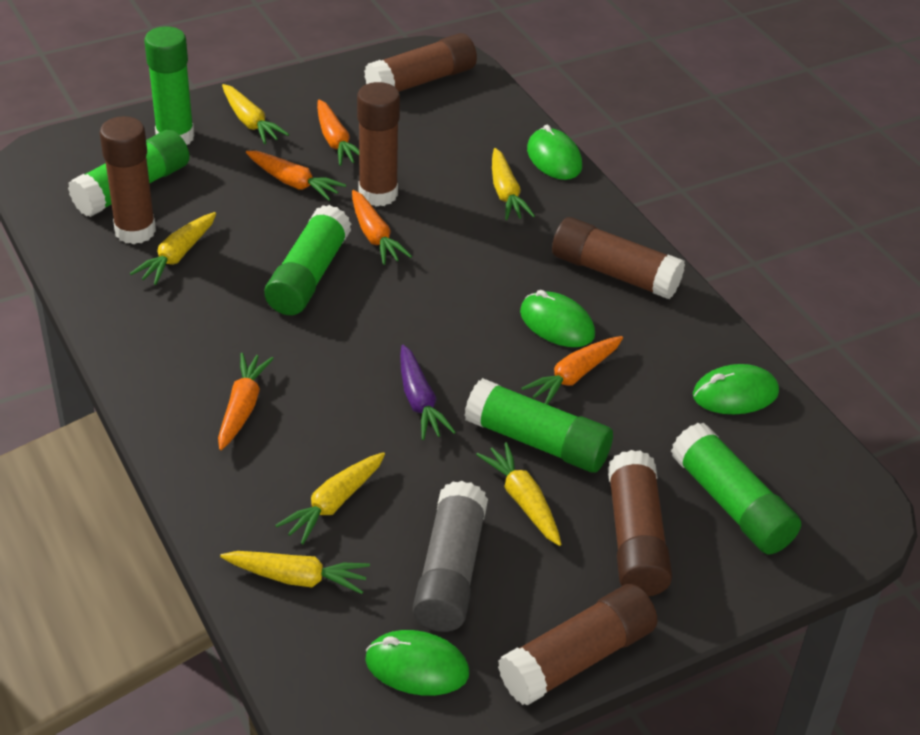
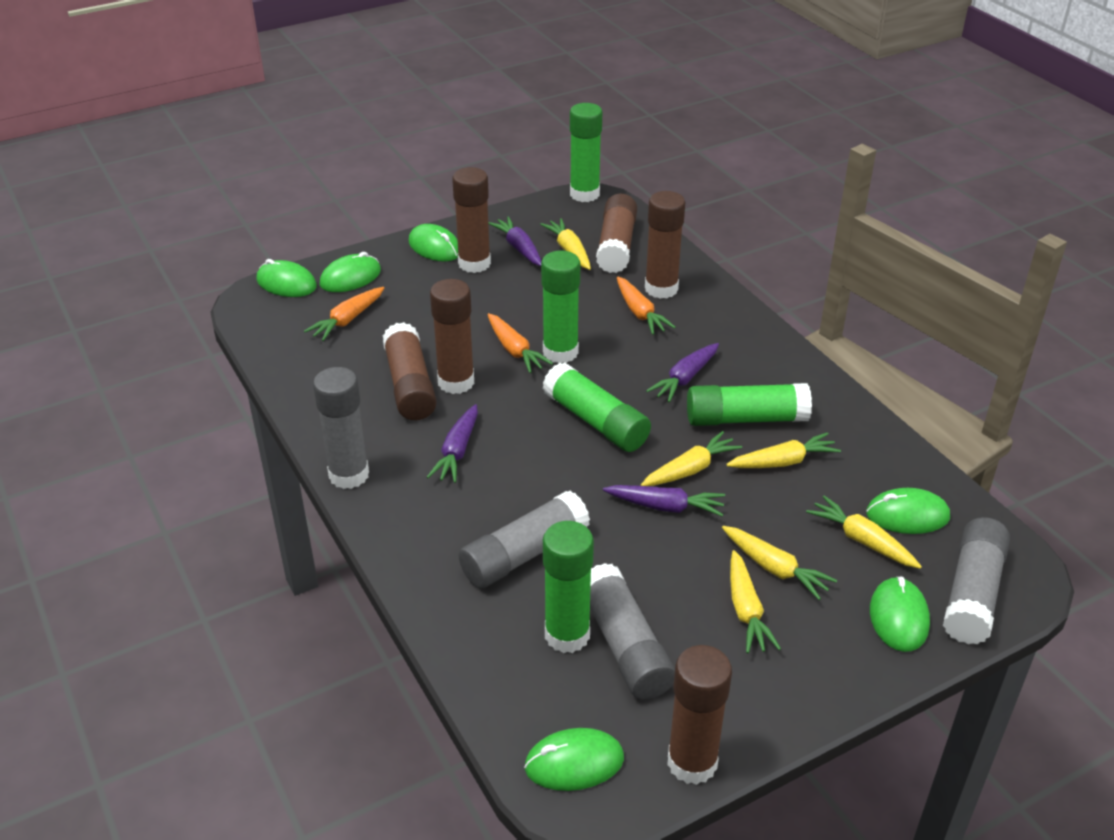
green mouse: 4 -> 6
grey glue stick: 1 -> 4
orange carrot: 5 -> 3
purple carrot: 1 -> 4

